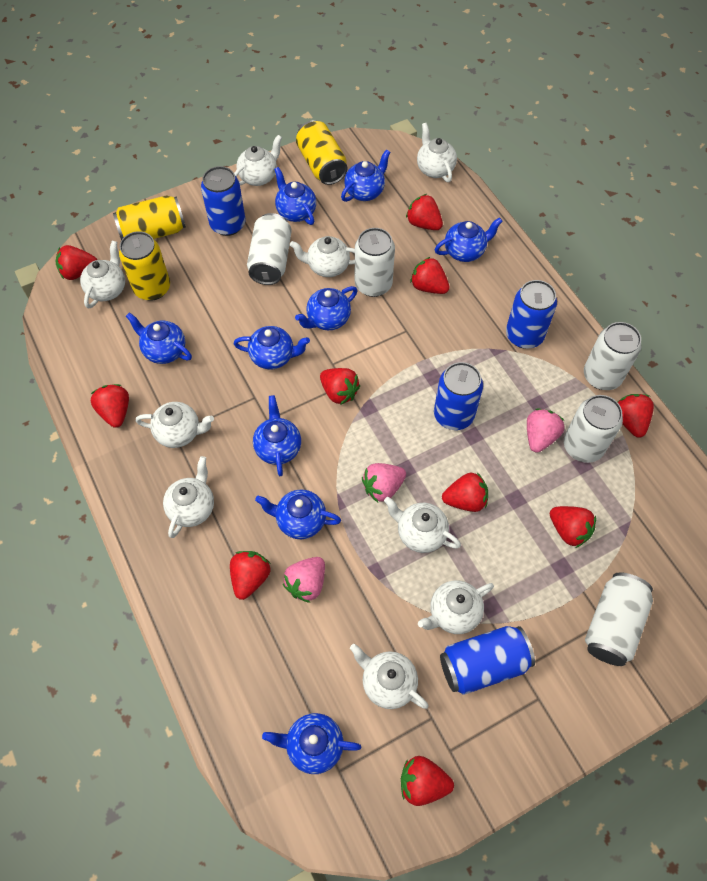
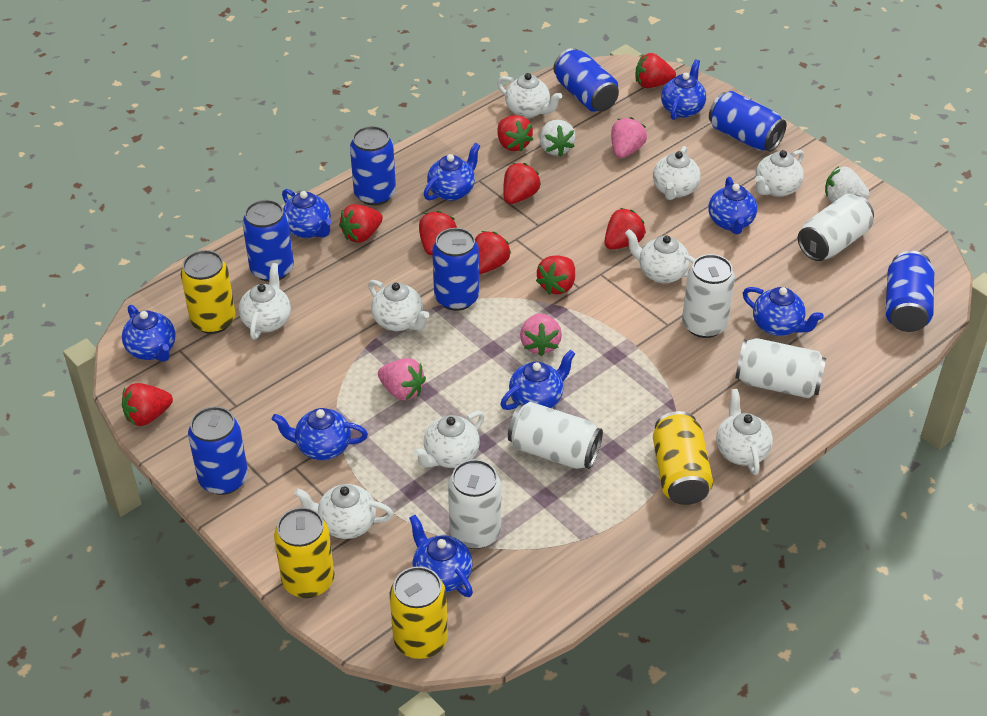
blue can: 4 -> 7
red strawberry: 10 -> 9
white strawberry: 0 -> 2
yellow can: 3 -> 4

